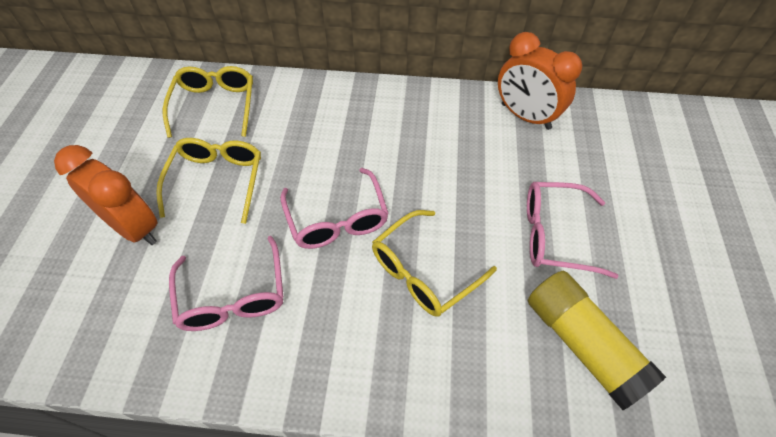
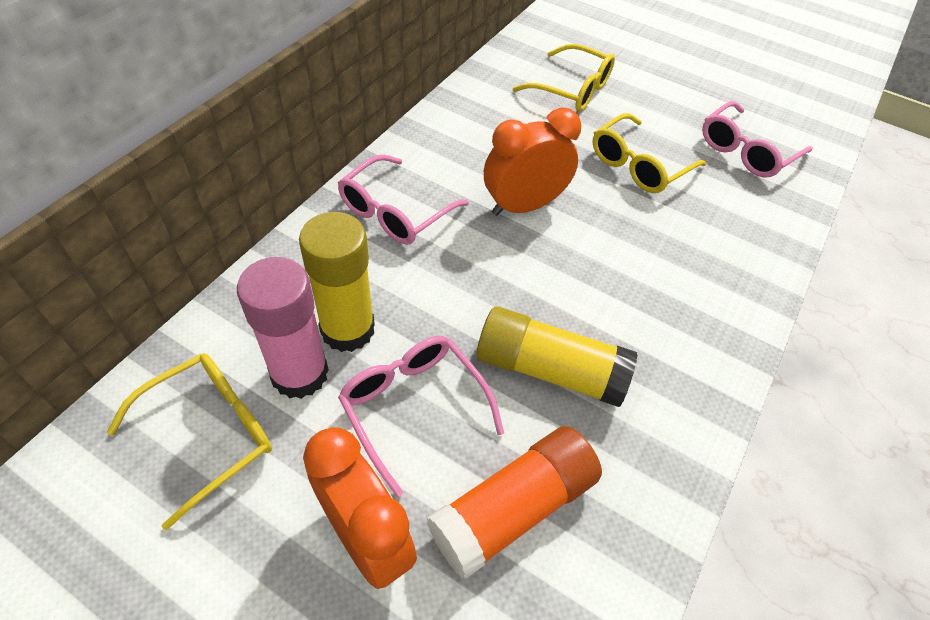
orange glue stick: 0 -> 1
pink glue stick: 0 -> 1
yellow glue stick: 1 -> 2

